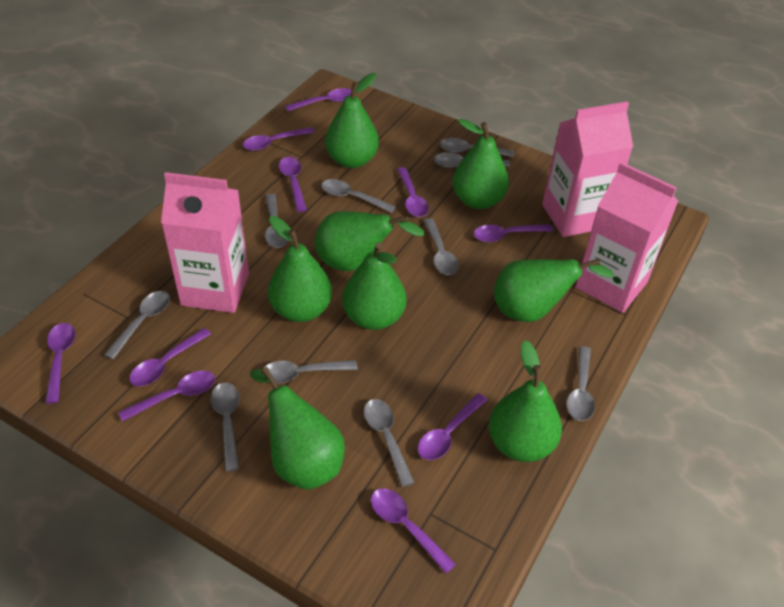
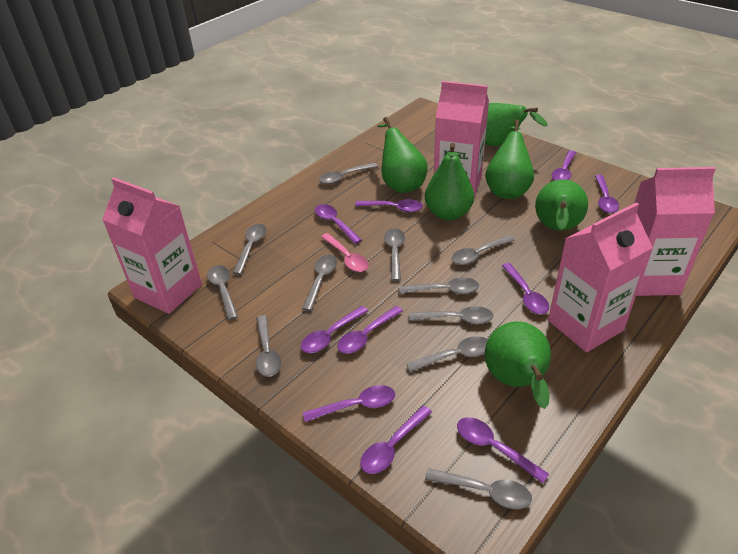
green pear: 8 -> 6
grey spoon: 10 -> 11
pink carton: 3 -> 4
pink spoon: 0 -> 1

